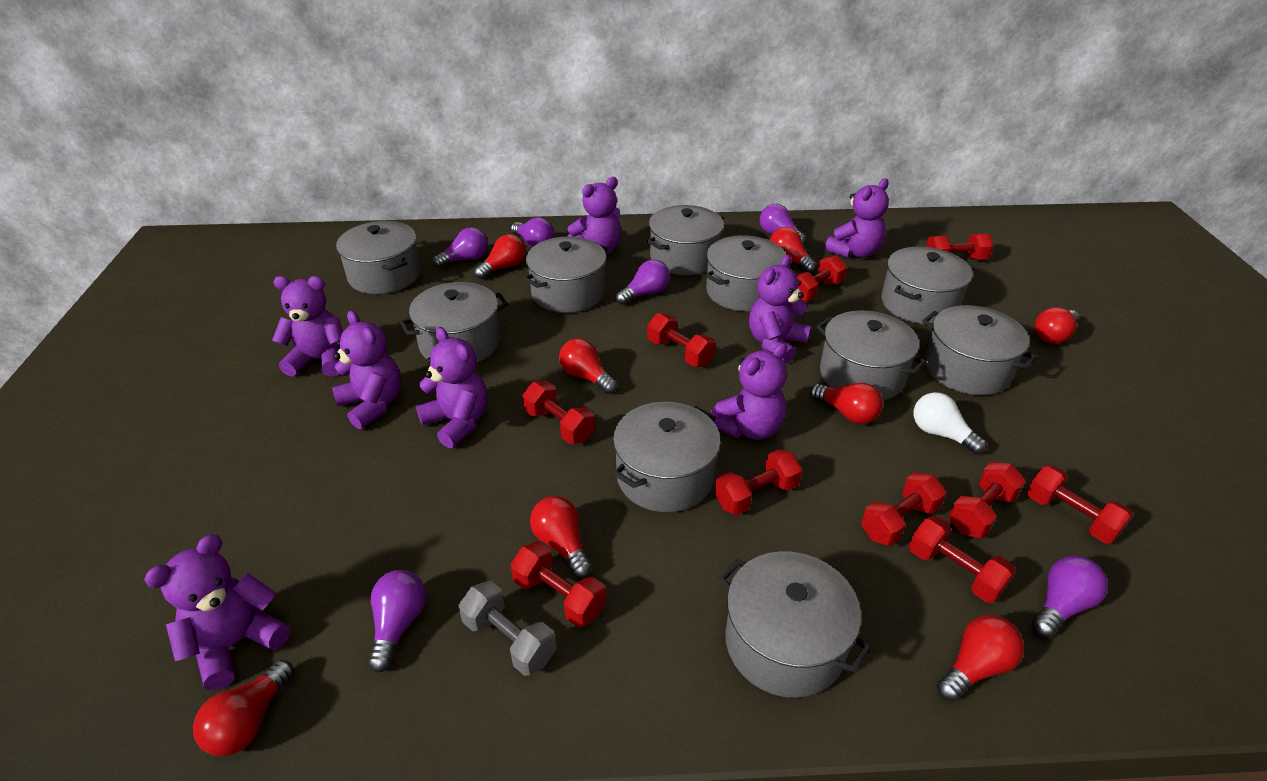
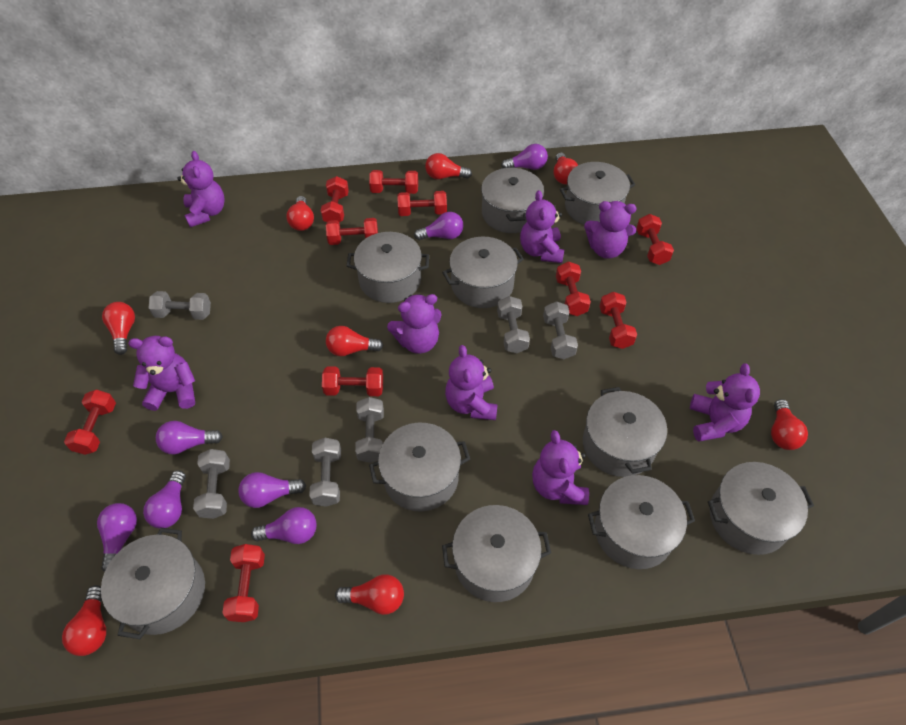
grey dumbbell: 1 -> 6
purple light bulb: 6 -> 7
white light bulb: 1 -> 0

